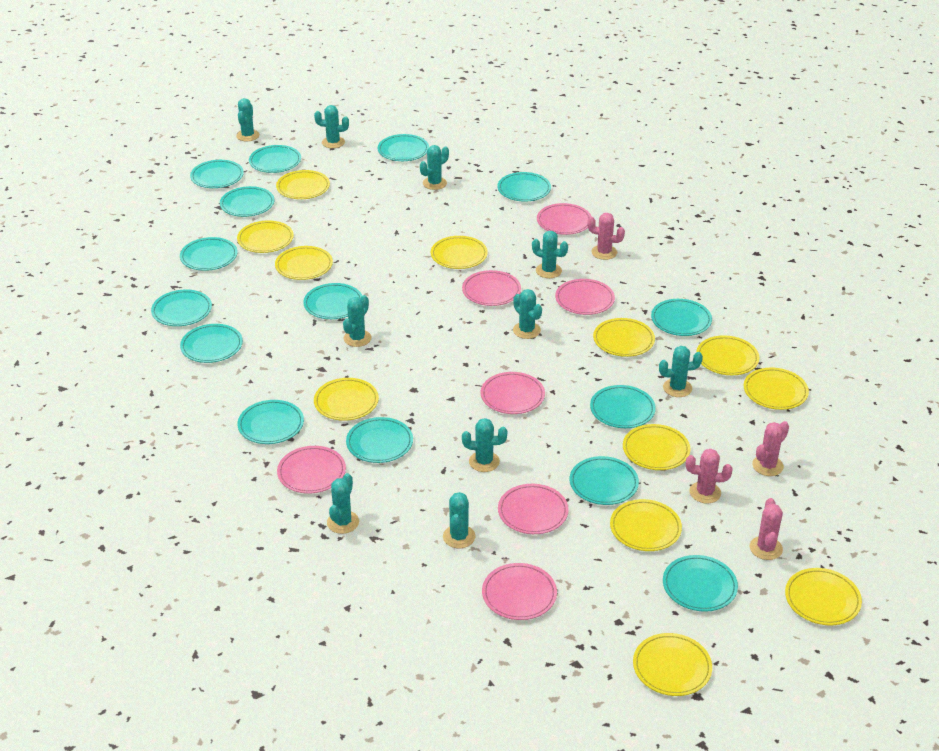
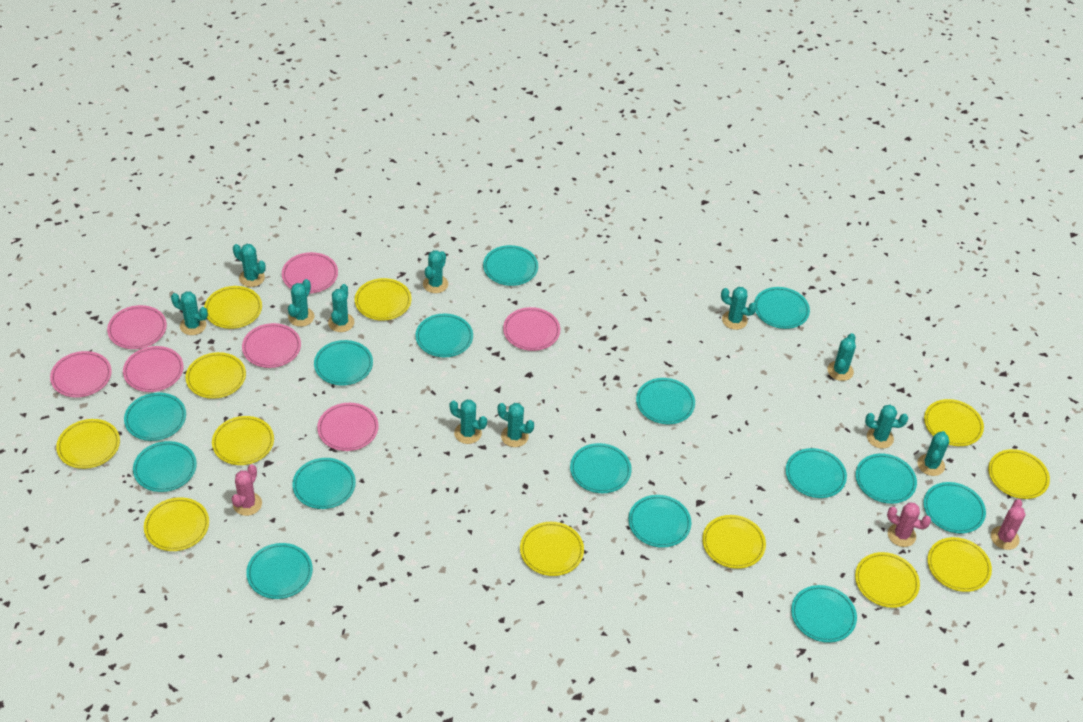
pink cactus: 4 -> 3
turquoise cactus: 10 -> 11

